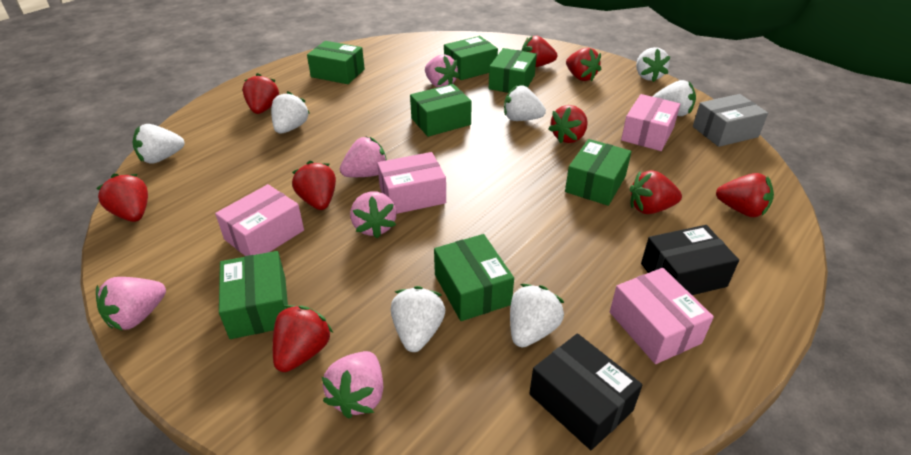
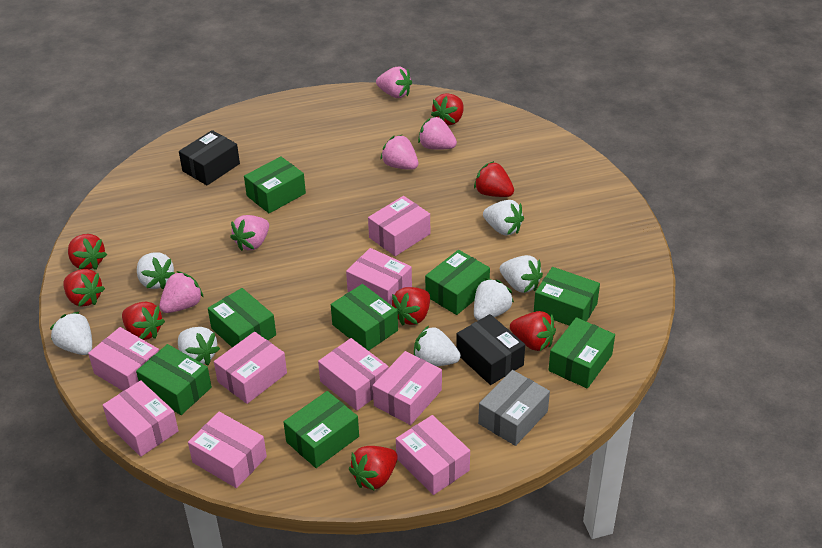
green box: 7 -> 8
pink box: 4 -> 9
red strawberry: 9 -> 8

